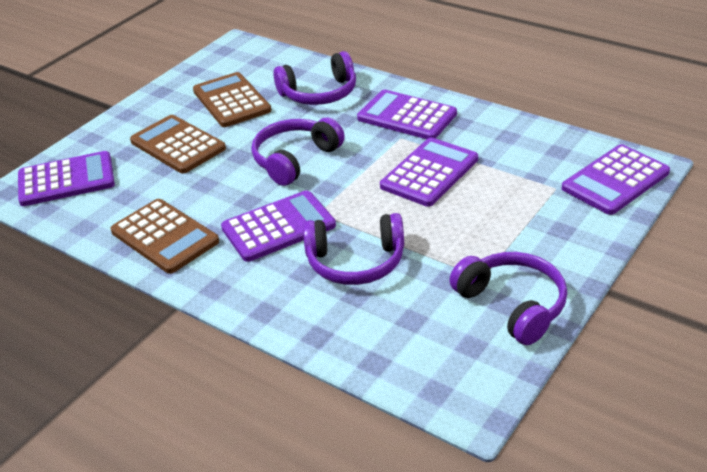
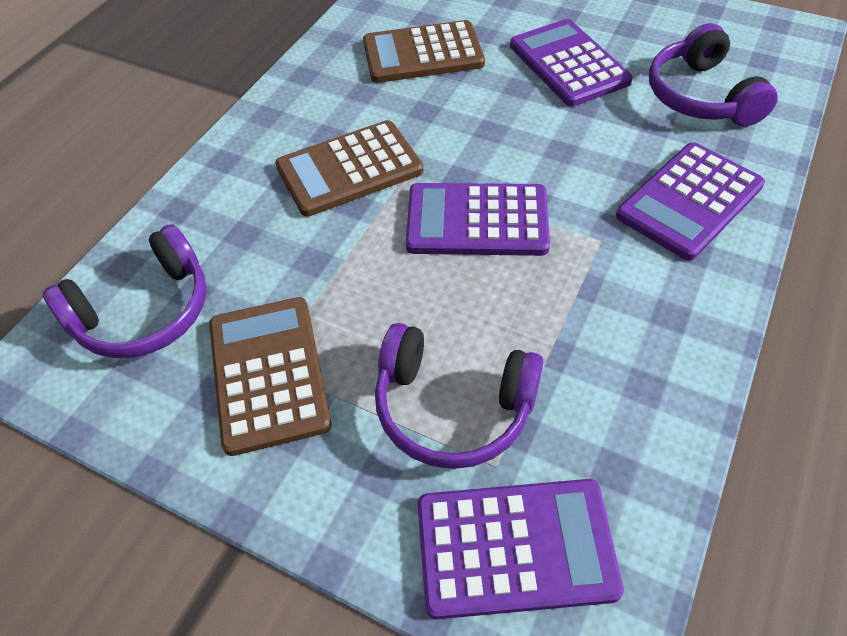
purple calculator: 5 -> 4
purple headphones: 4 -> 3

